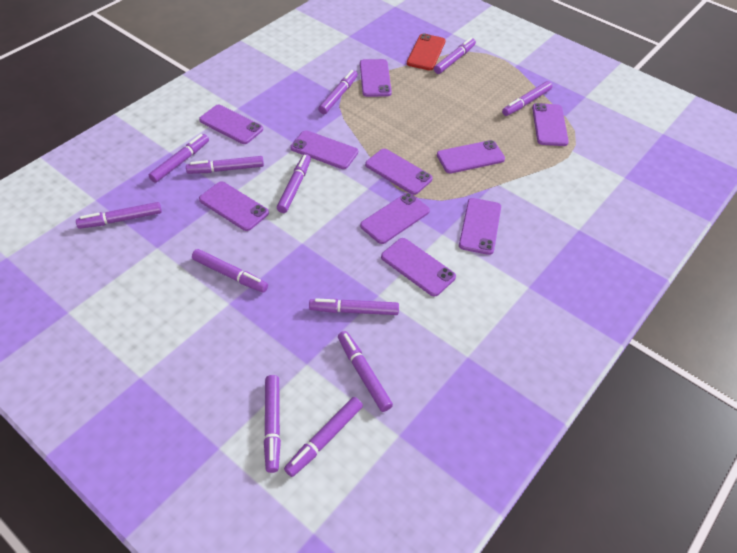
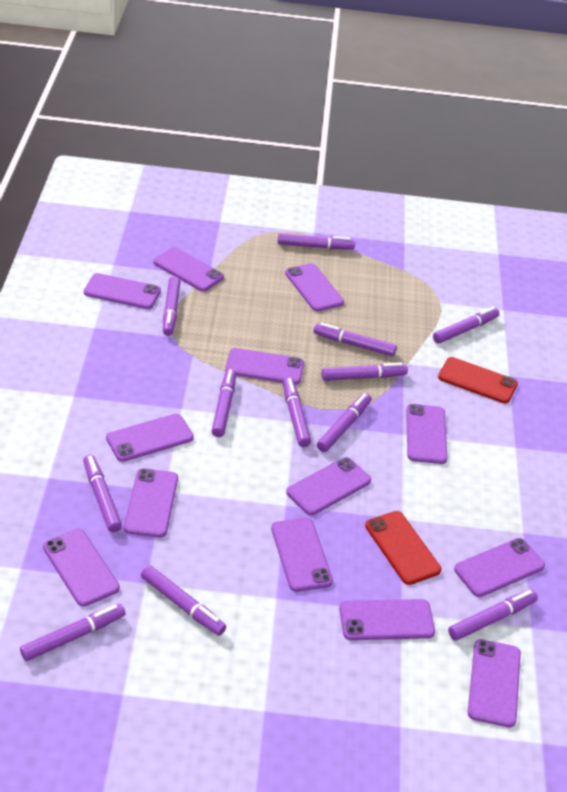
purple phone: 10 -> 13
red phone: 1 -> 2

